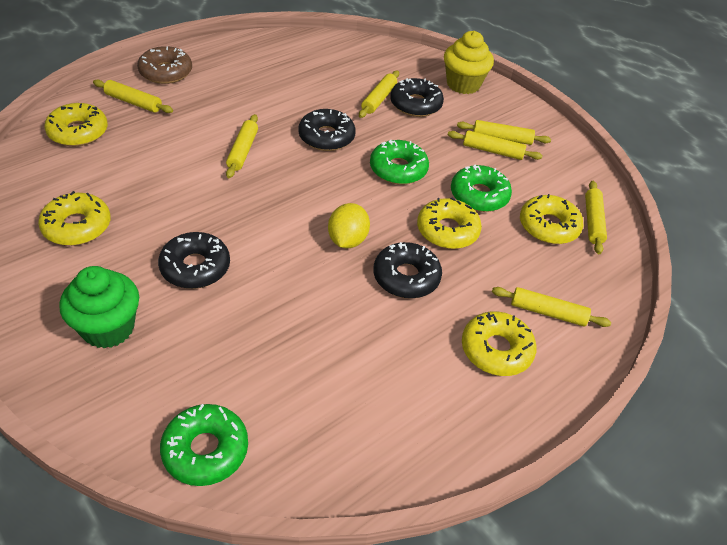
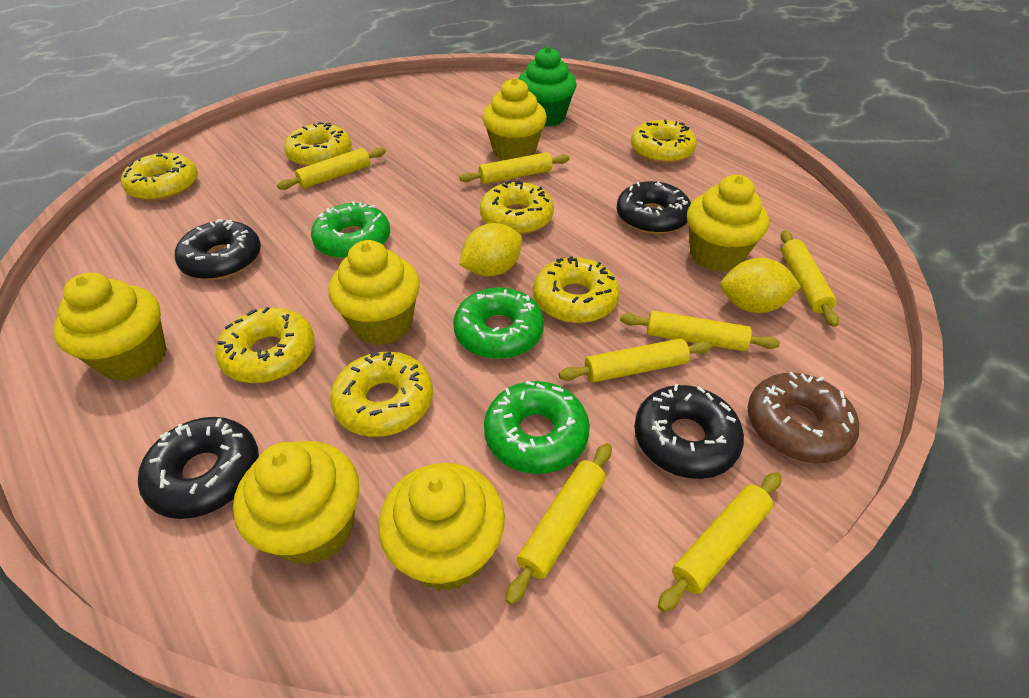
yellow cupcake: 1 -> 6
yellow donut: 5 -> 7
yellow lemon: 1 -> 2

